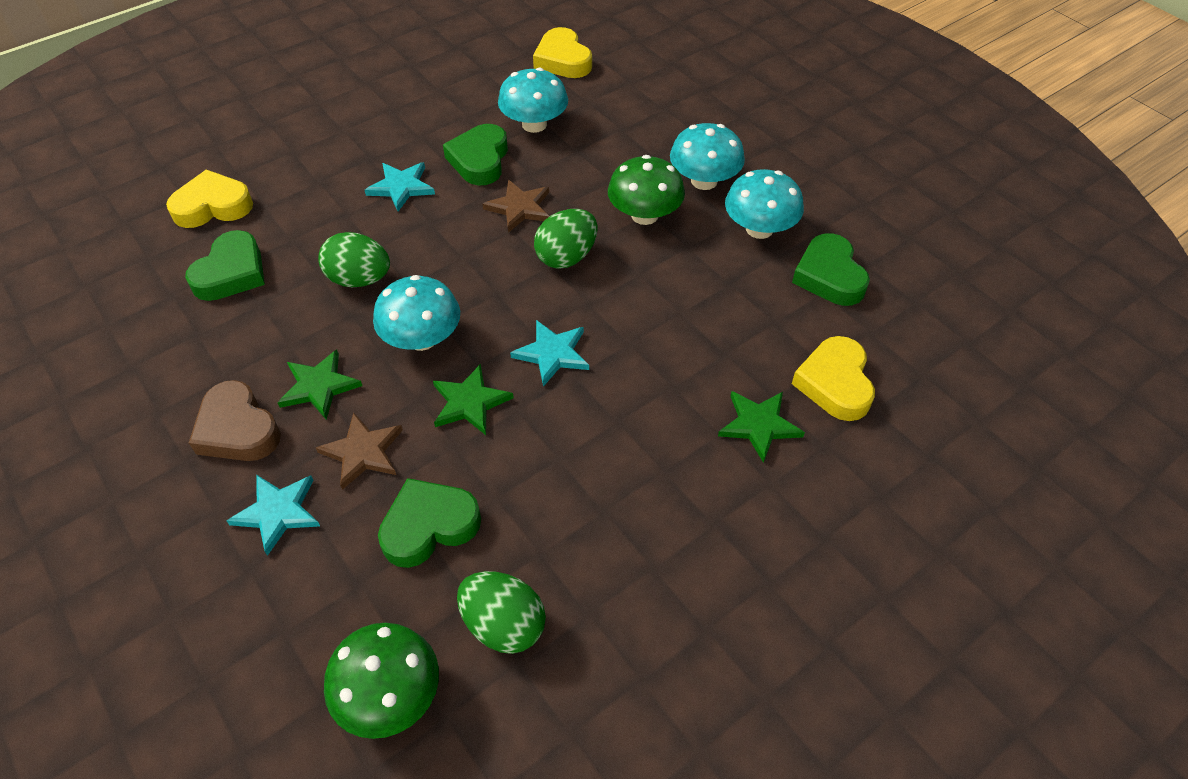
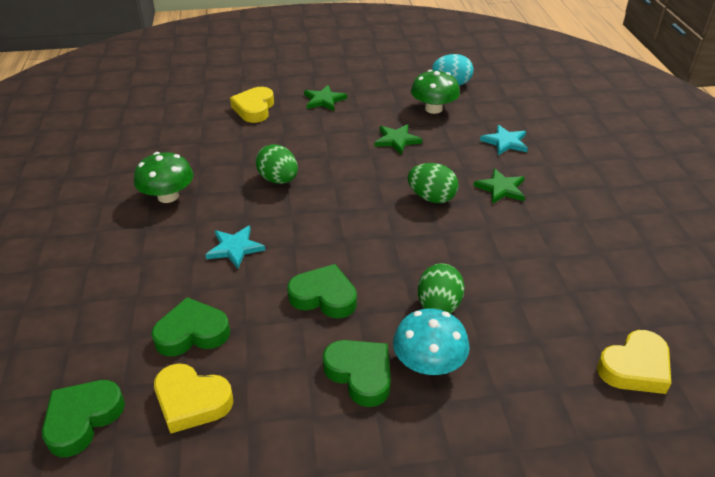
brown heart: 1 -> 0
brown star: 2 -> 0
turquoise egg: 0 -> 1
turquoise mushroom: 4 -> 1
turquoise star: 3 -> 2

